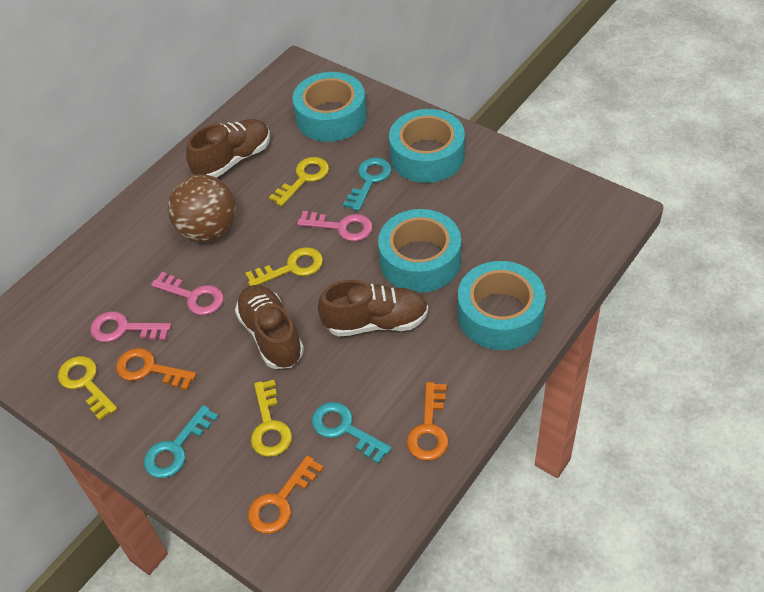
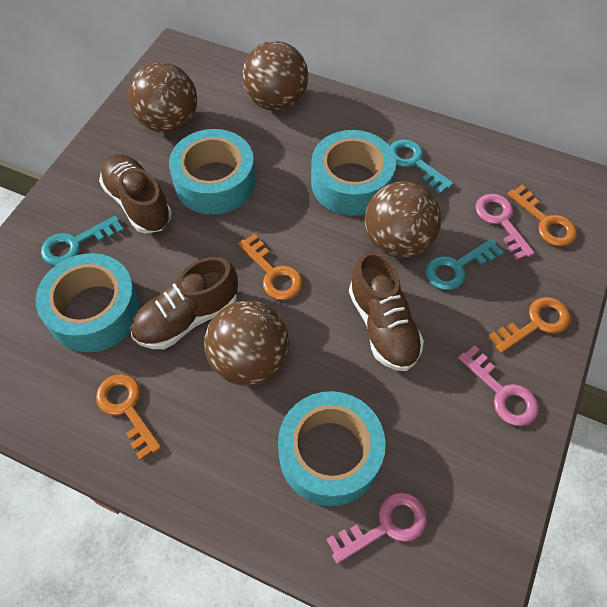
brown ball: 1 -> 4
orange key: 3 -> 4
yellow key: 4 -> 0

